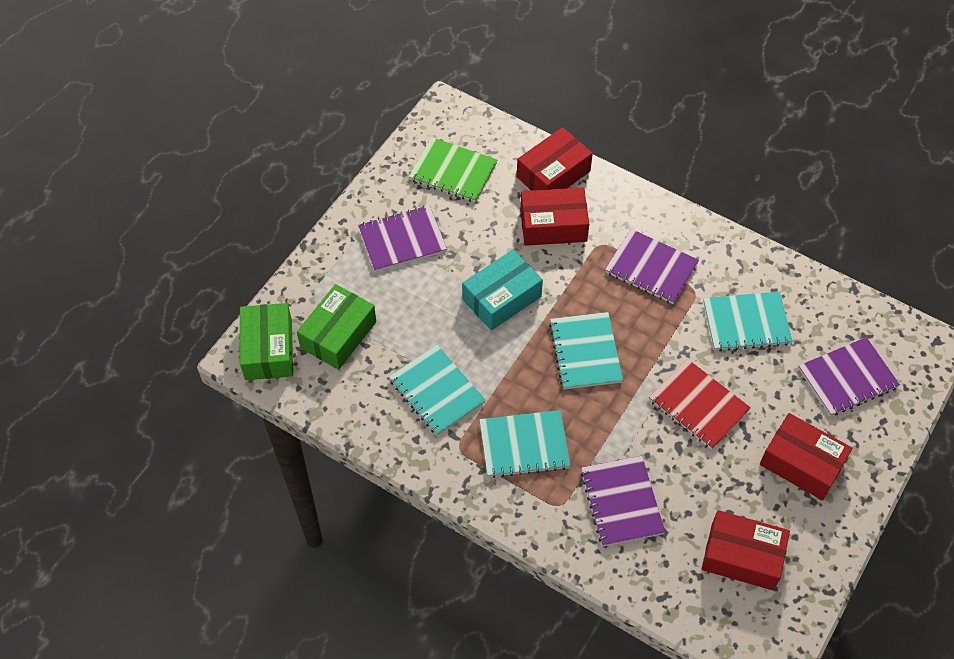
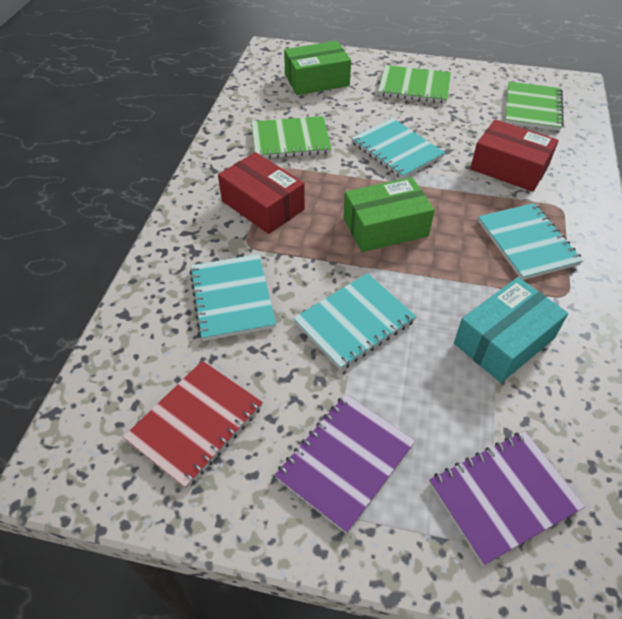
green notebook: 1 -> 3
purple notebook: 4 -> 2
red box: 4 -> 2

